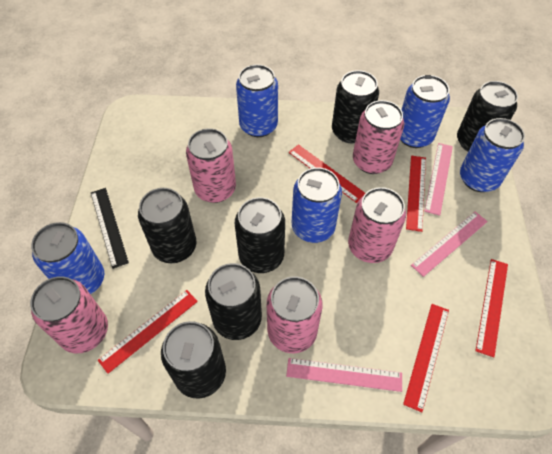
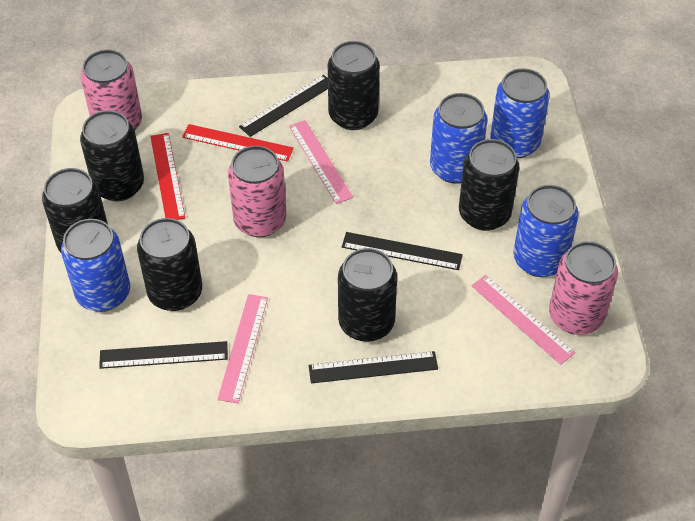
black ruler: 1 -> 4
blue can: 5 -> 4
pink can: 5 -> 3
red ruler: 5 -> 2

